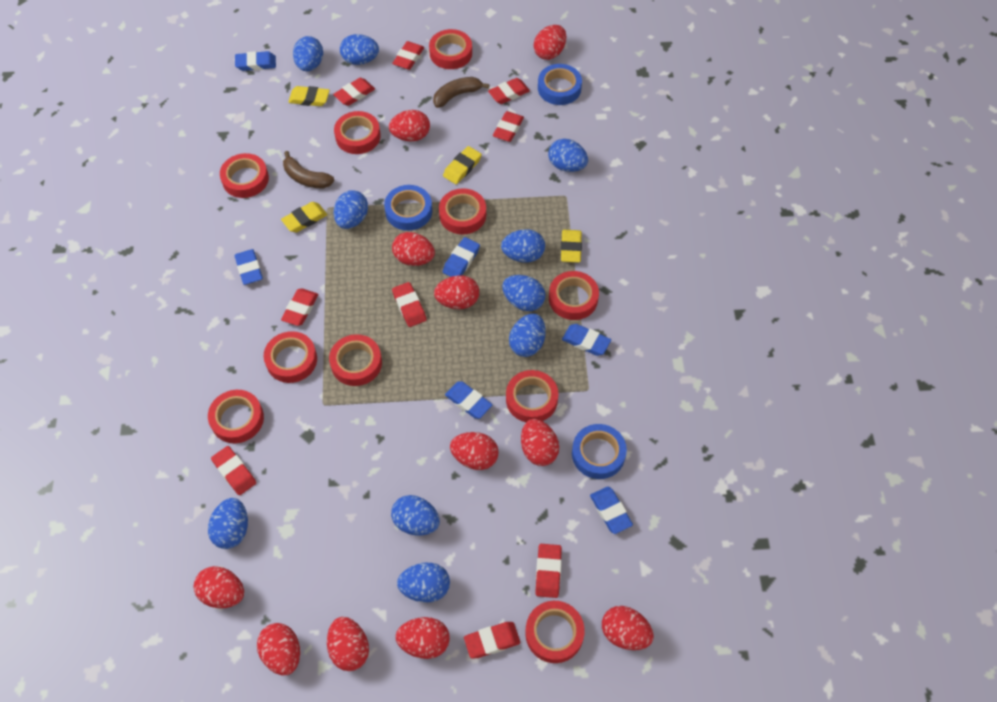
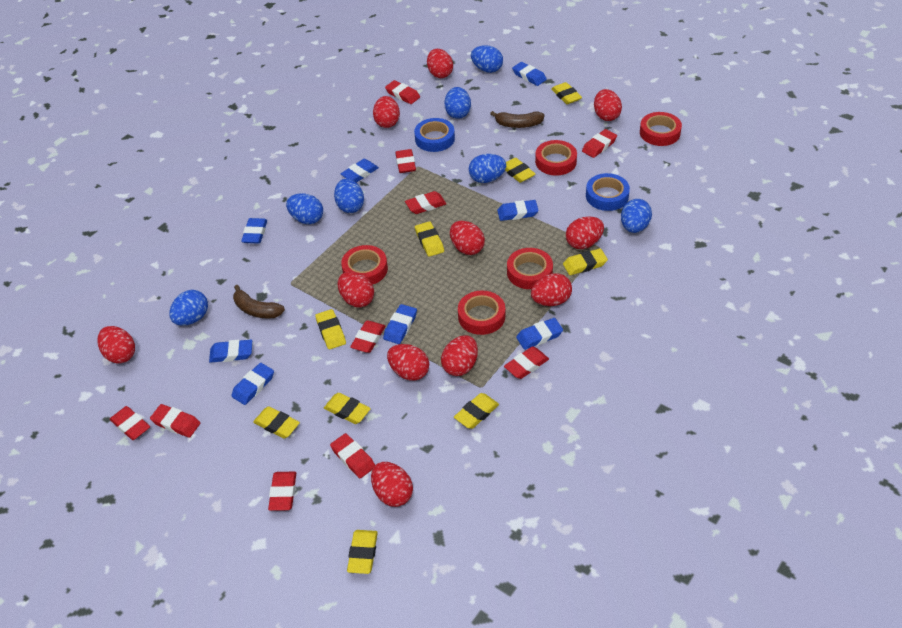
blue egg: 10 -> 7
blue eraser: 6 -> 8
blue tape: 3 -> 2
red eraser: 9 -> 10
red tape: 10 -> 5
yellow eraser: 4 -> 9

